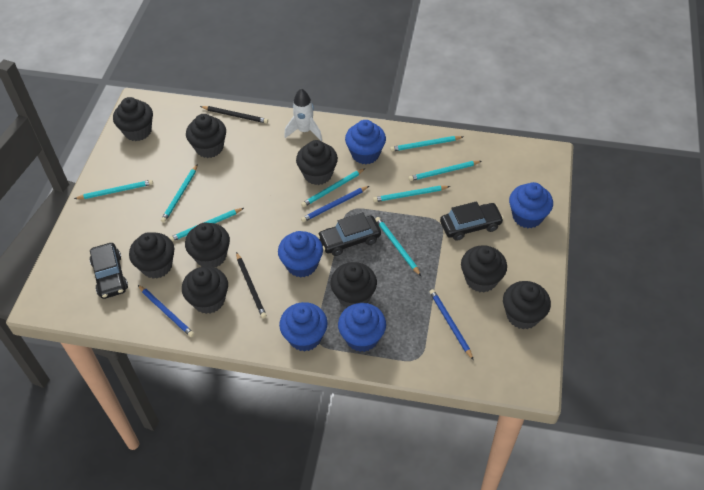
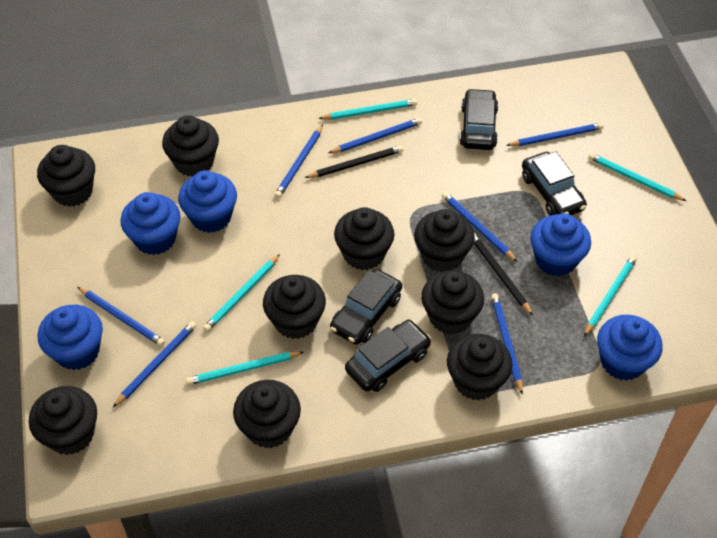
black car: 3 -> 4
blue pencil: 3 -> 7
turquoise pencil: 8 -> 5
white rocket: 1 -> 0

